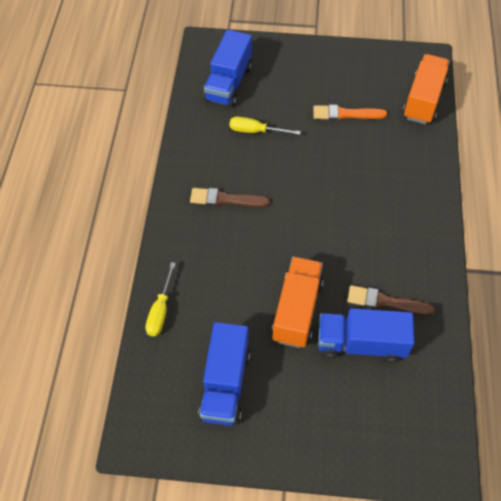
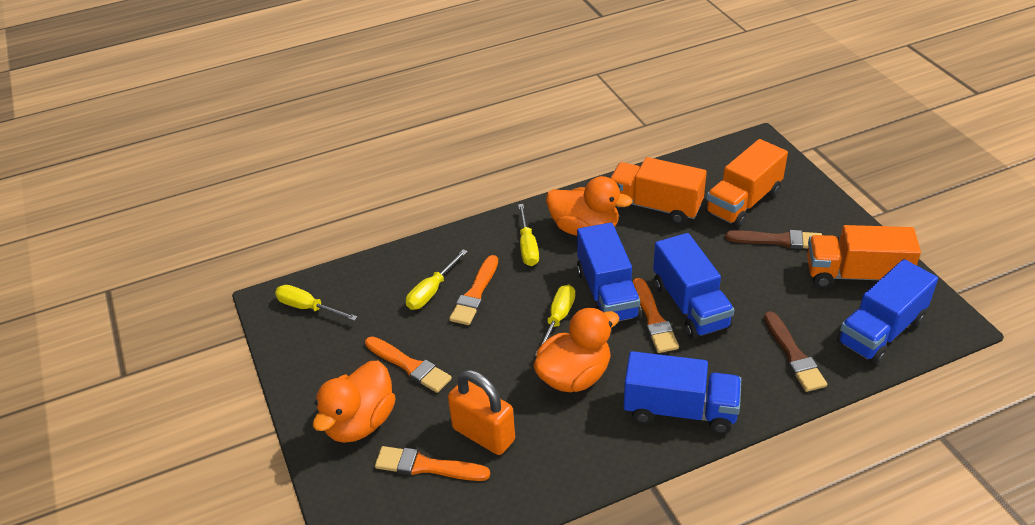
blue truck: 3 -> 4
orange brush: 1 -> 4
orange duck: 0 -> 3
orange padlock: 0 -> 1
orange truck: 2 -> 3
yellow screwdriver: 2 -> 4

